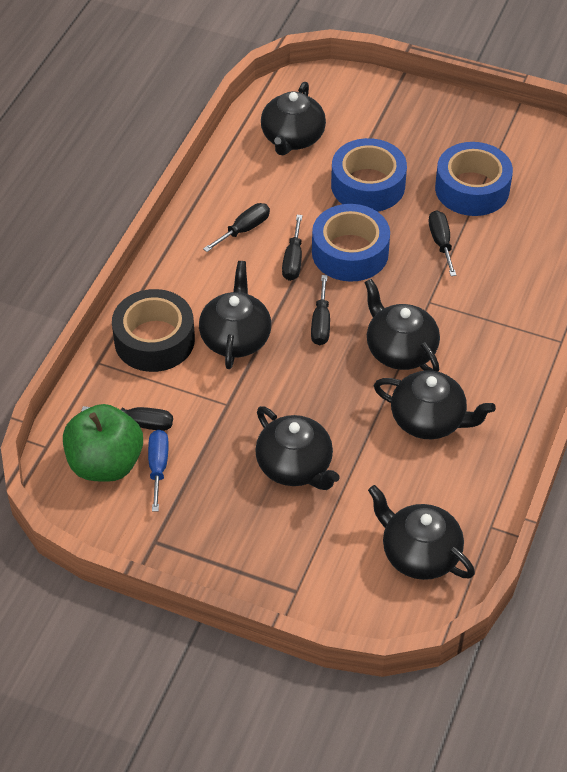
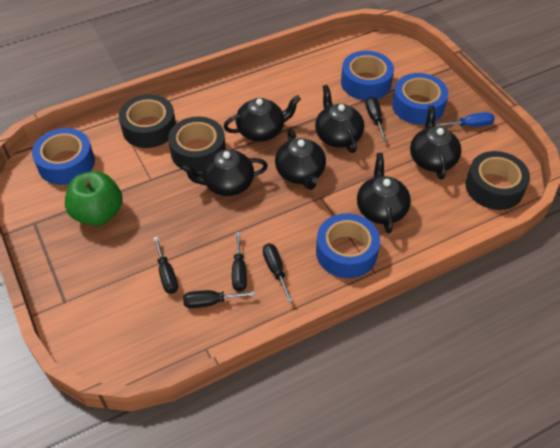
black tape: 1 -> 3
blue tape: 3 -> 4

